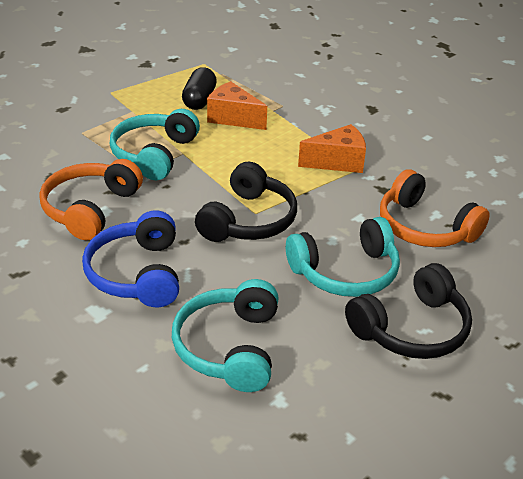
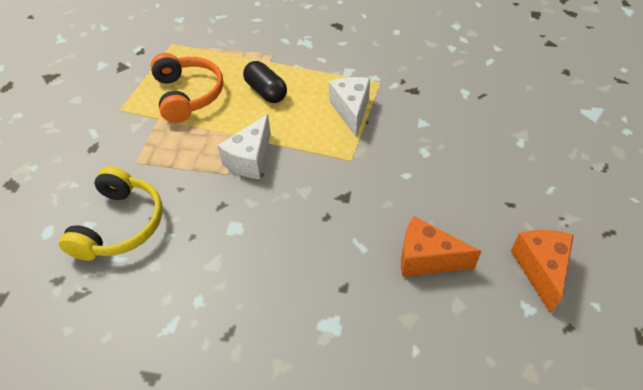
black headphones: 2 -> 0
blue headphones: 1 -> 0
orange headphones: 2 -> 1
turquoise headphones: 3 -> 0
white cheese: 0 -> 2
yellow headphones: 0 -> 1

